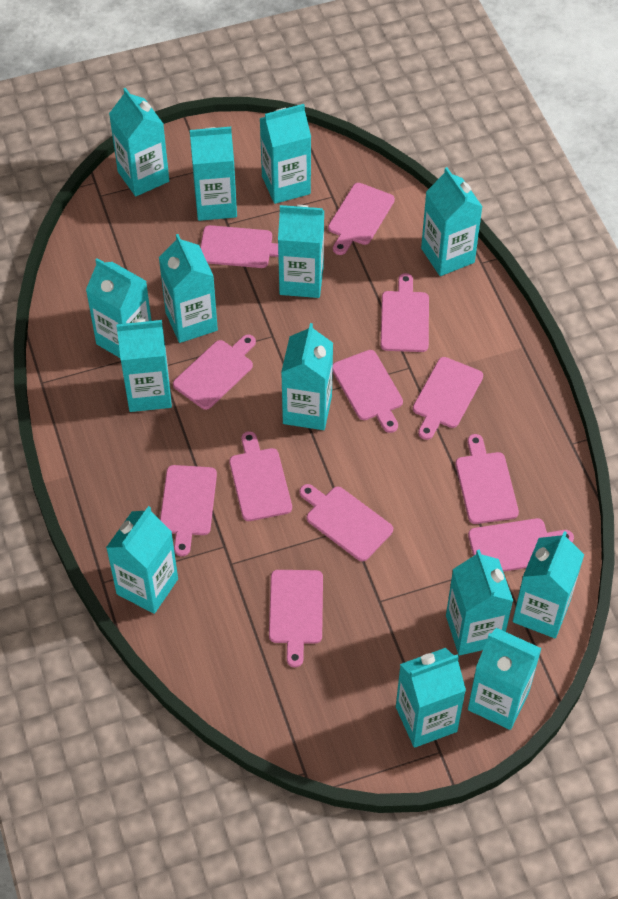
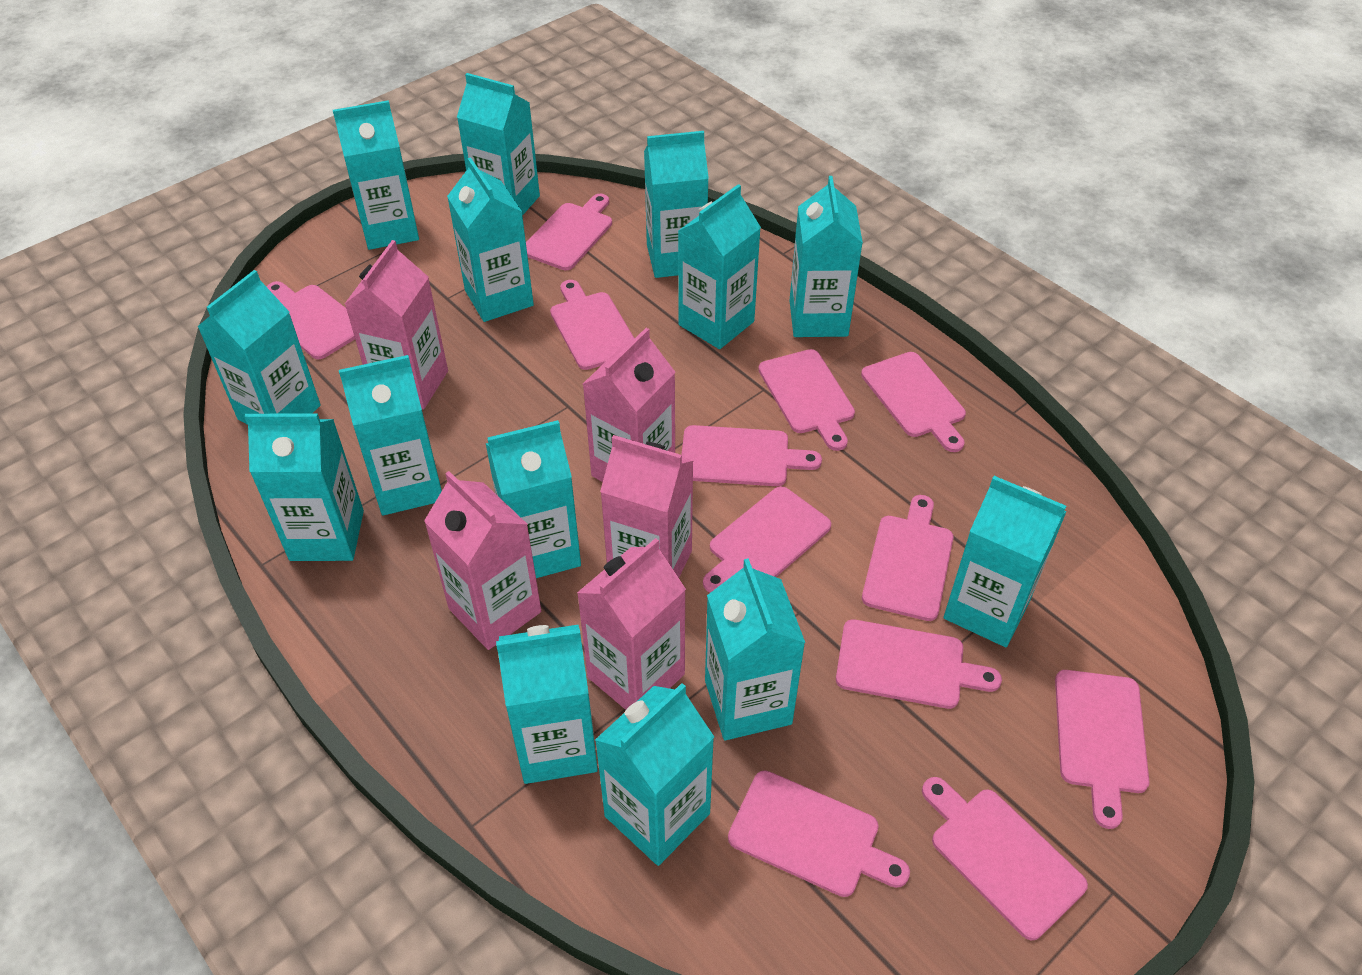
pink carton: 0 -> 5

